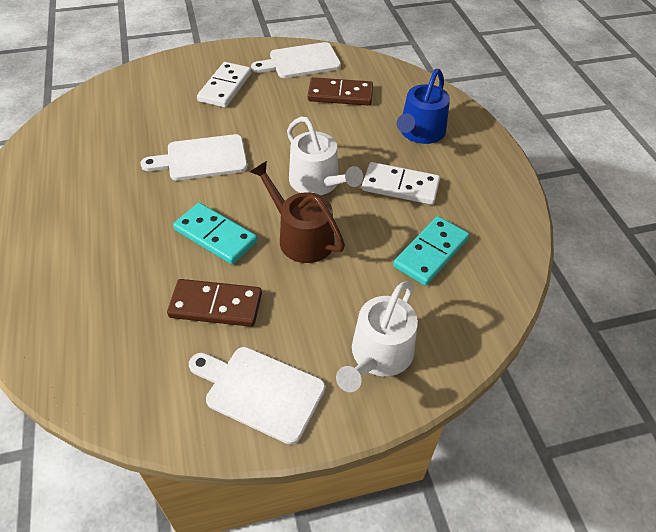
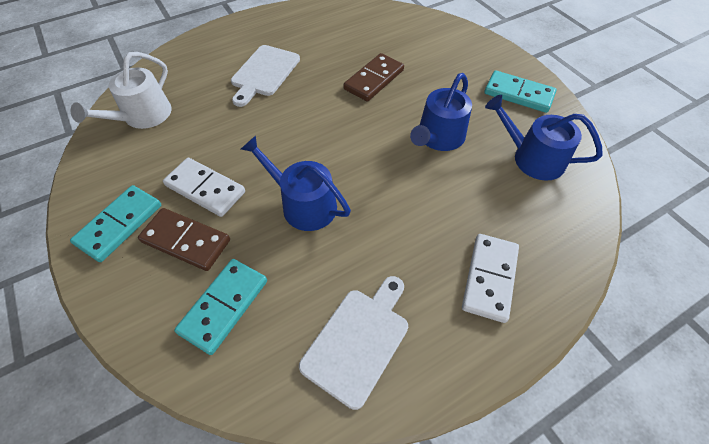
blue watering can: 1 -> 3
brown watering can: 1 -> 0
turquoise domino: 2 -> 3
white cutting board: 3 -> 2
white watering can: 2 -> 1

